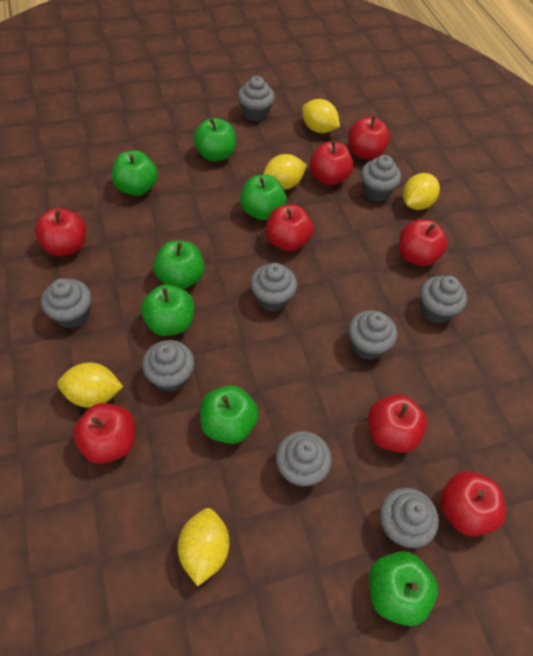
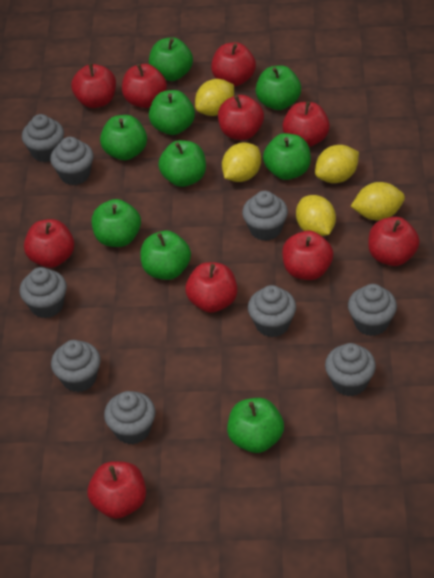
green apple: 7 -> 9
red apple: 8 -> 10

